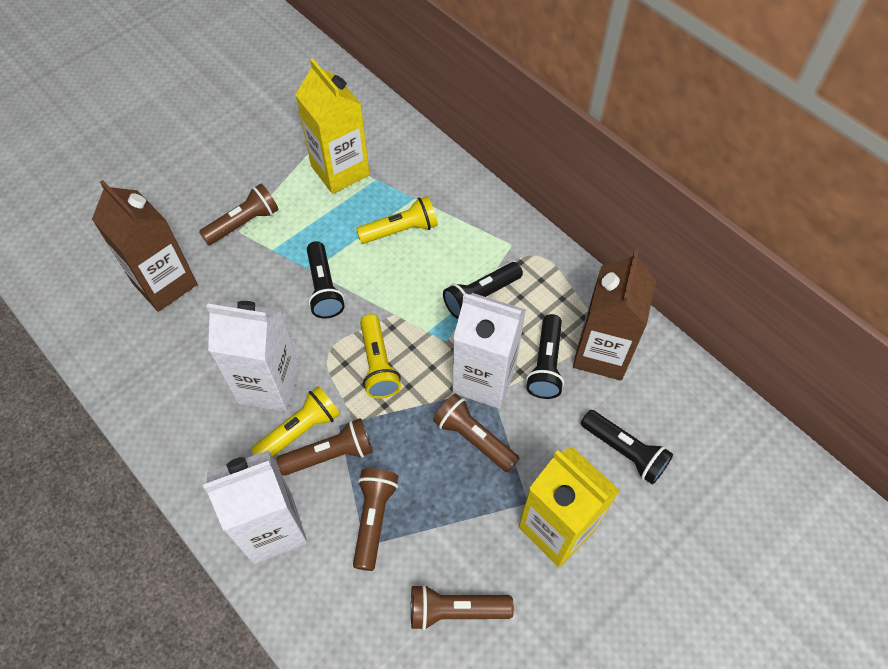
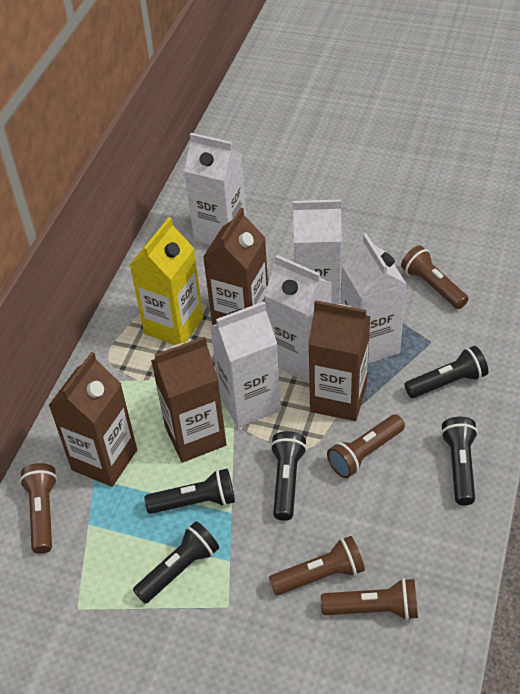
black flashlight: 4 -> 5
brown carton: 2 -> 4
white carton: 3 -> 5
yellow carton: 2 -> 1
yellow flashlight: 3 -> 0

